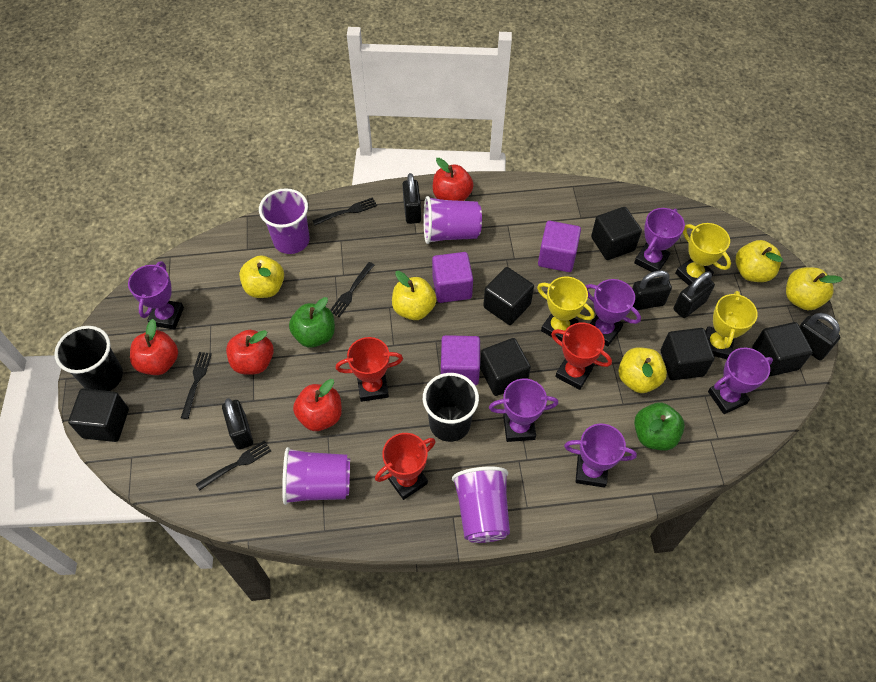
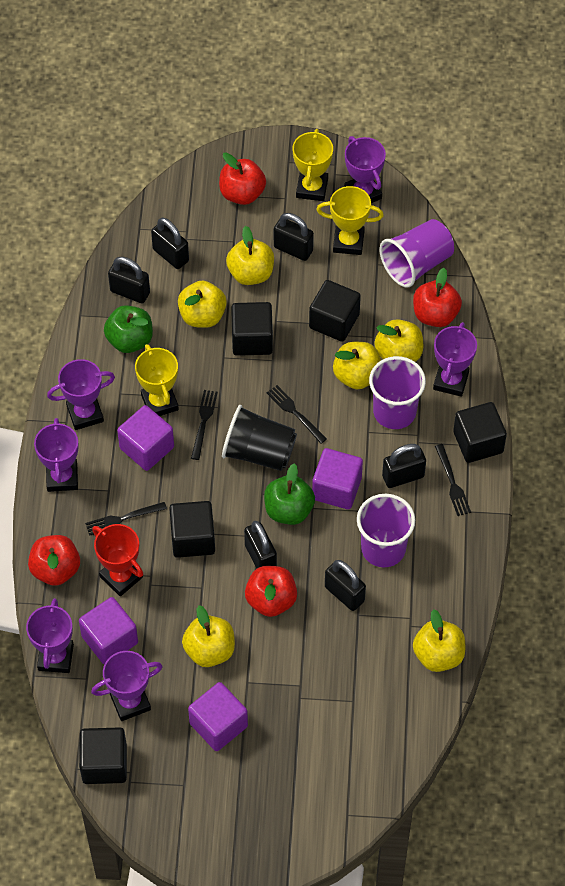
black cube: 6 -> 5
black cup: 2 -> 1
black padlock: 5 -> 6
purple cube: 3 -> 4
purple cup: 4 -> 3
red trophy: 3 -> 1
yellow apple: 5 -> 6

